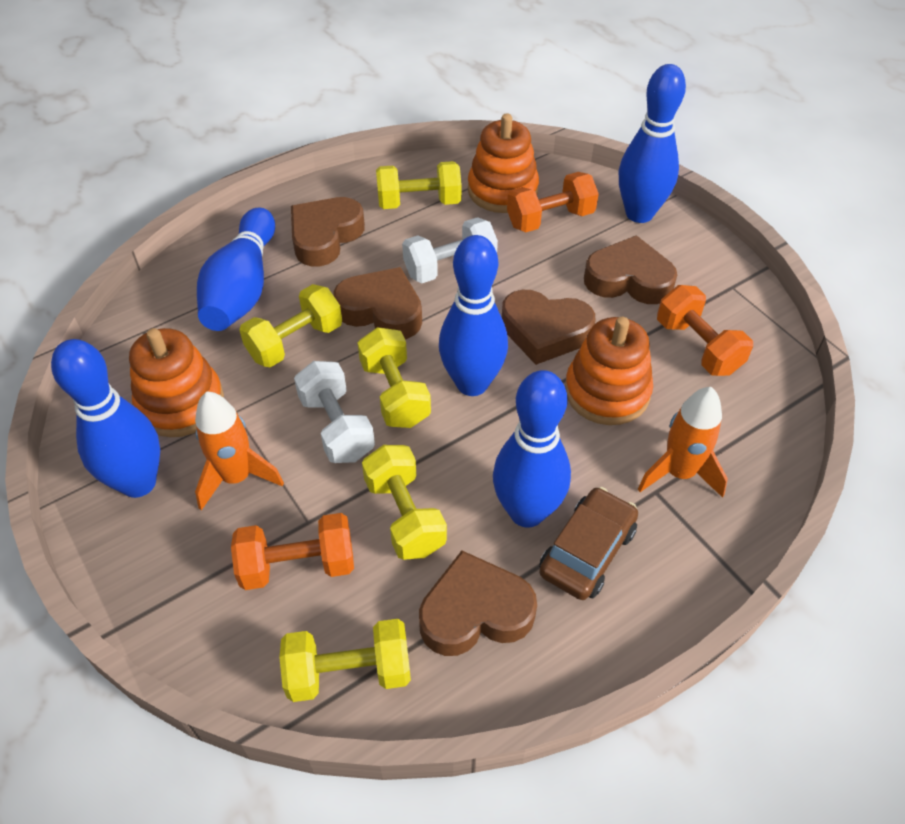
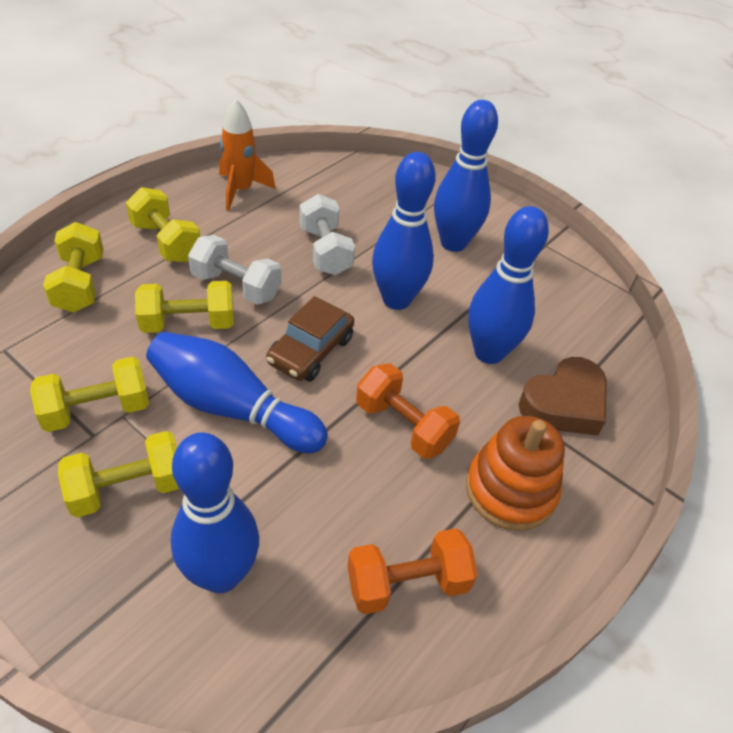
brown heart: 5 -> 1
orange dumbbell: 3 -> 2
orange rocket: 2 -> 1
orange stacking toy: 3 -> 1

